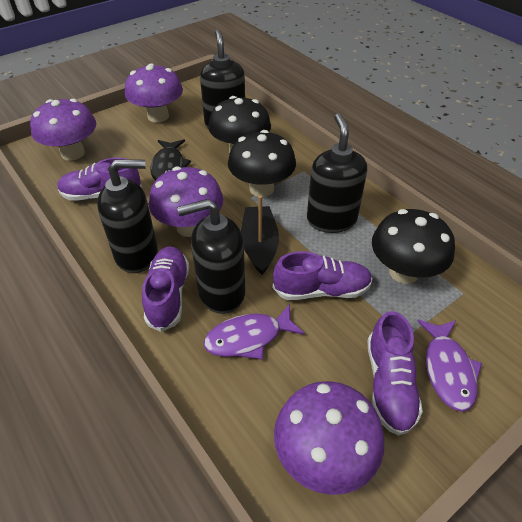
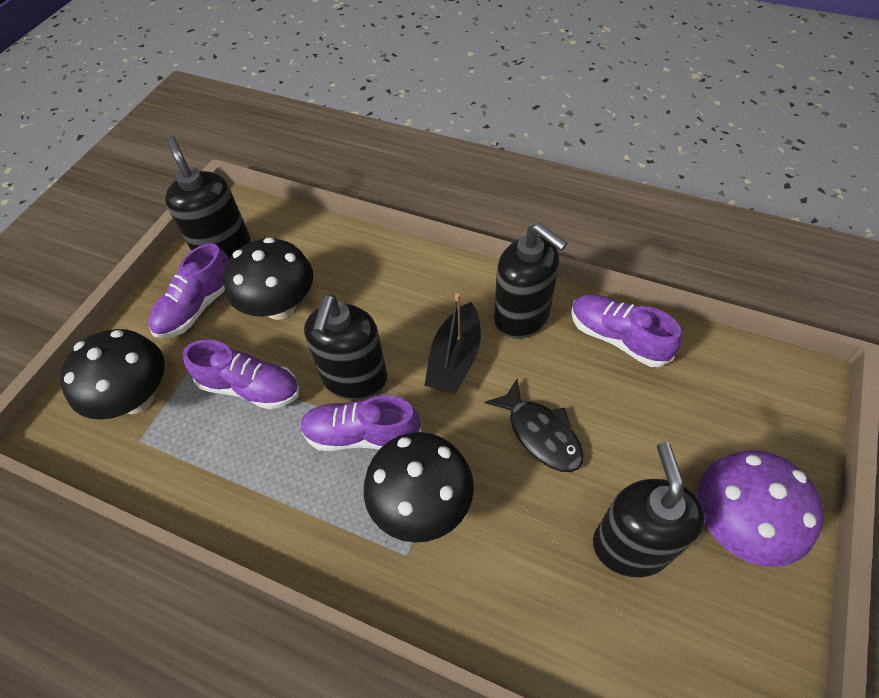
purple fish: 2 -> 0
purple mushroom: 4 -> 1

